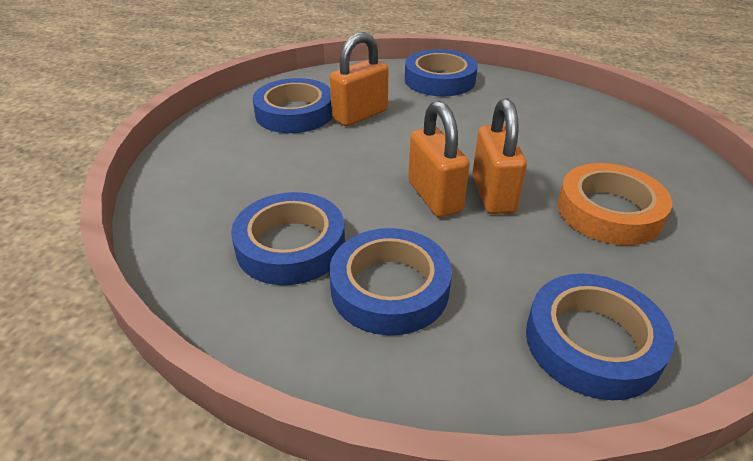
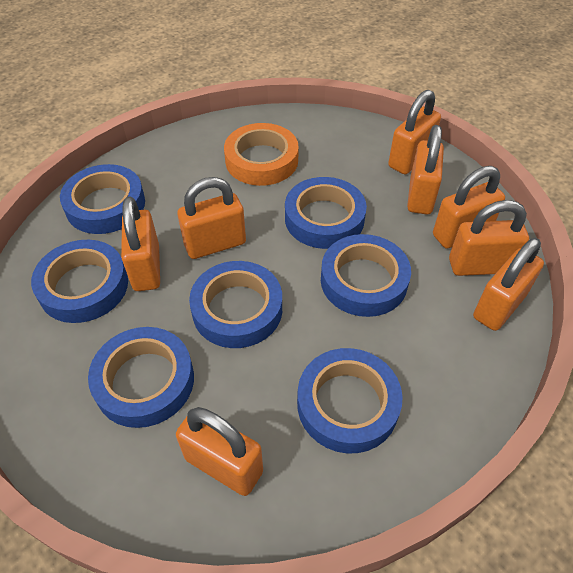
blue tape: 5 -> 7
orange padlock: 3 -> 8

